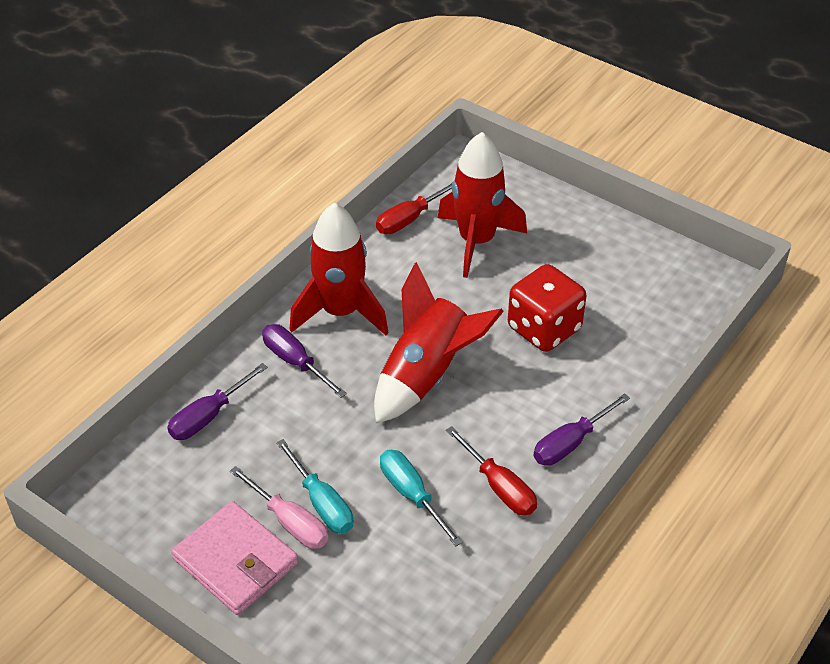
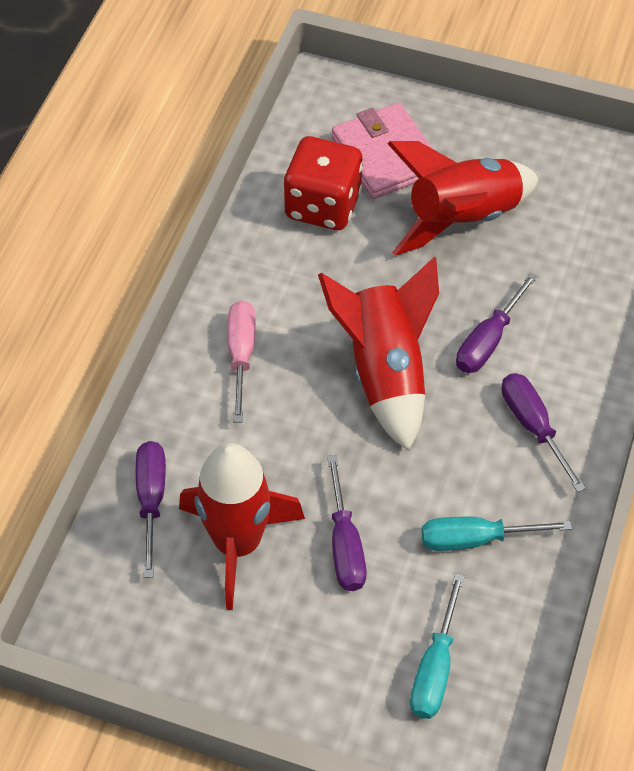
purple screwdriver: 3 -> 4
red screwdriver: 2 -> 0

